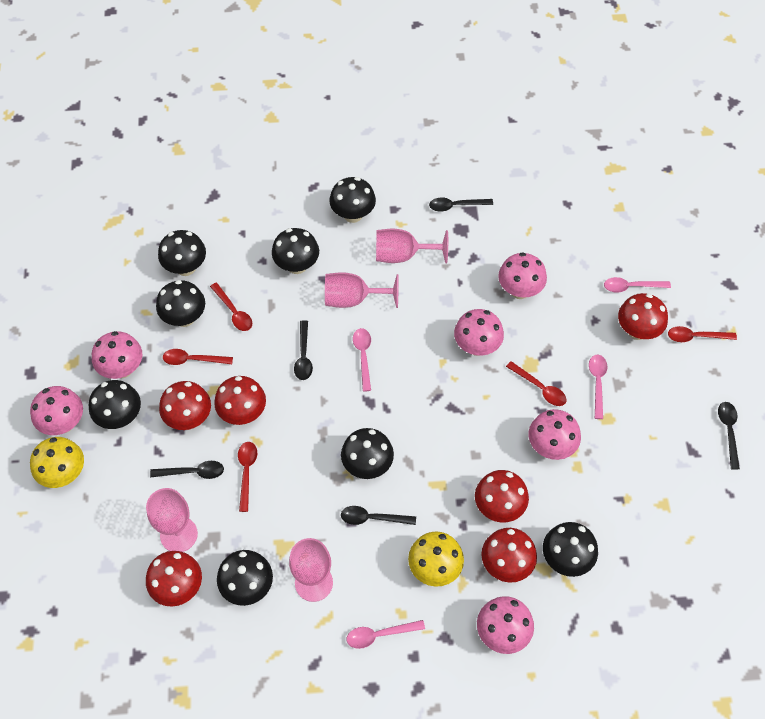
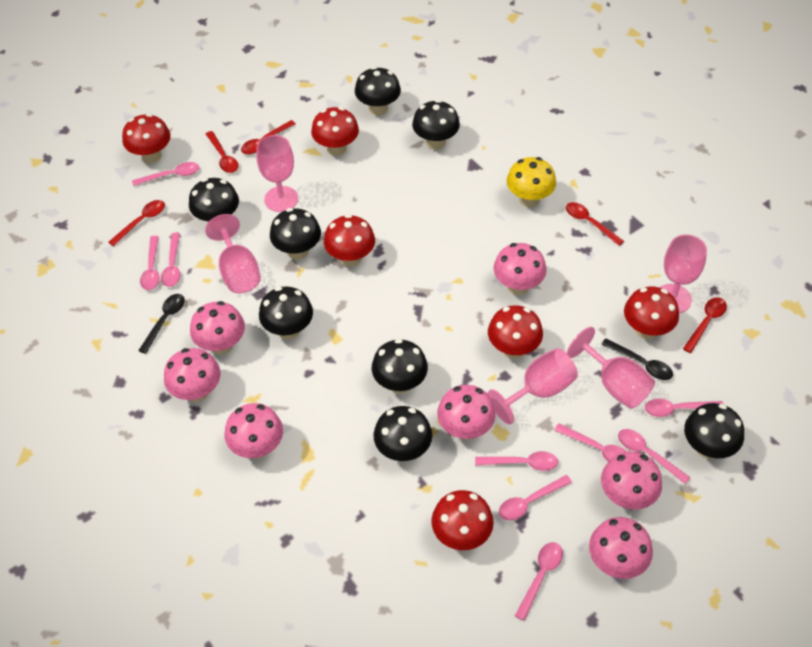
black spoon: 5 -> 2
pink goblet: 4 -> 5
pink mushroom: 6 -> 7
pink spoon: 4 -> 9
yellow mushroom: 2 -> 1

